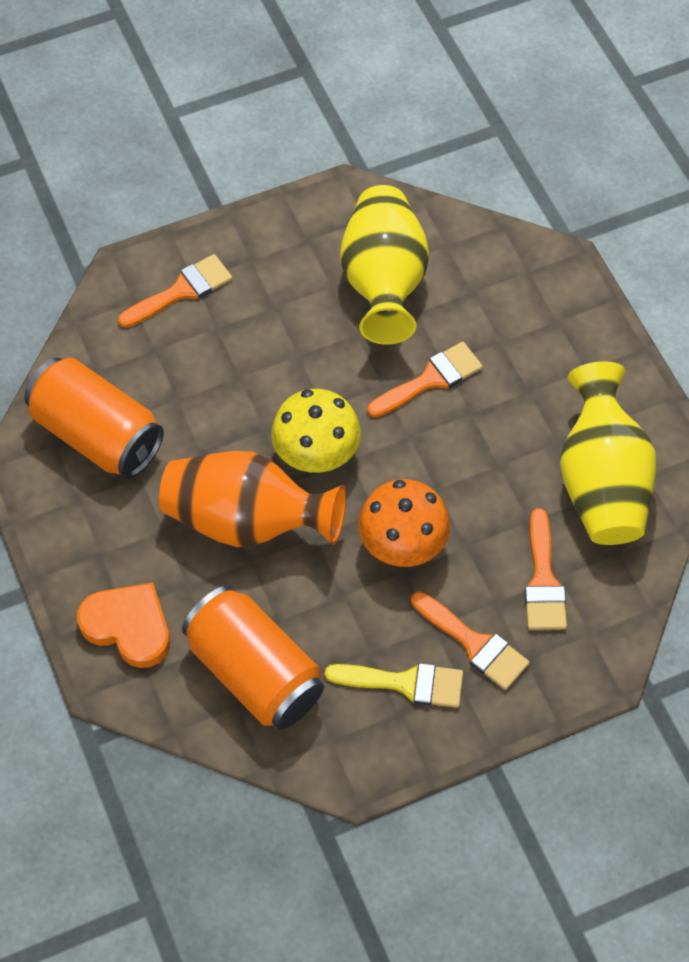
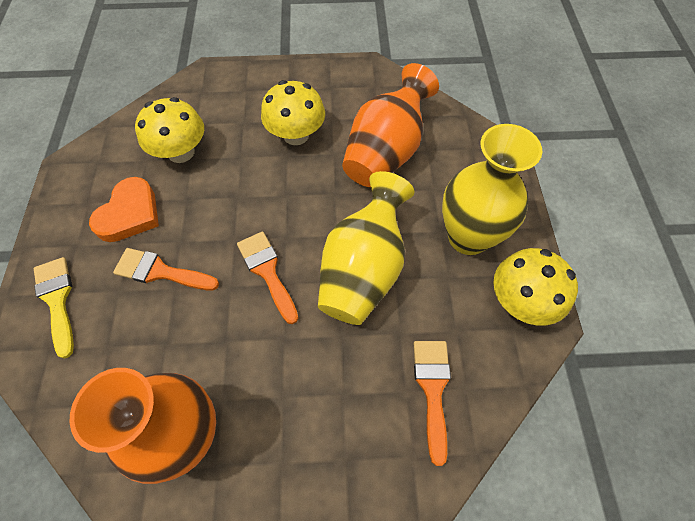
orange brush: 4 -> 3
orange can: 2 -> 0
orange mushroom: 1 -> 0
orange vase: 1 -> 2
yellow mushroom: 1 -> 3

